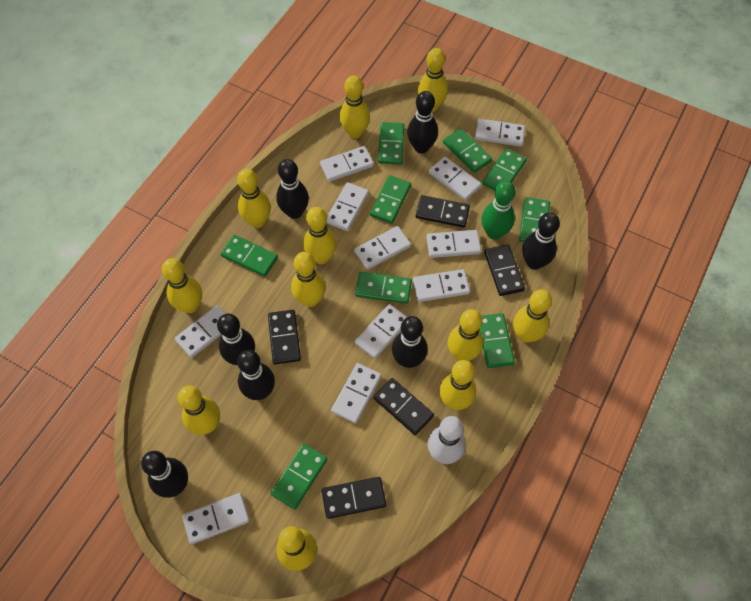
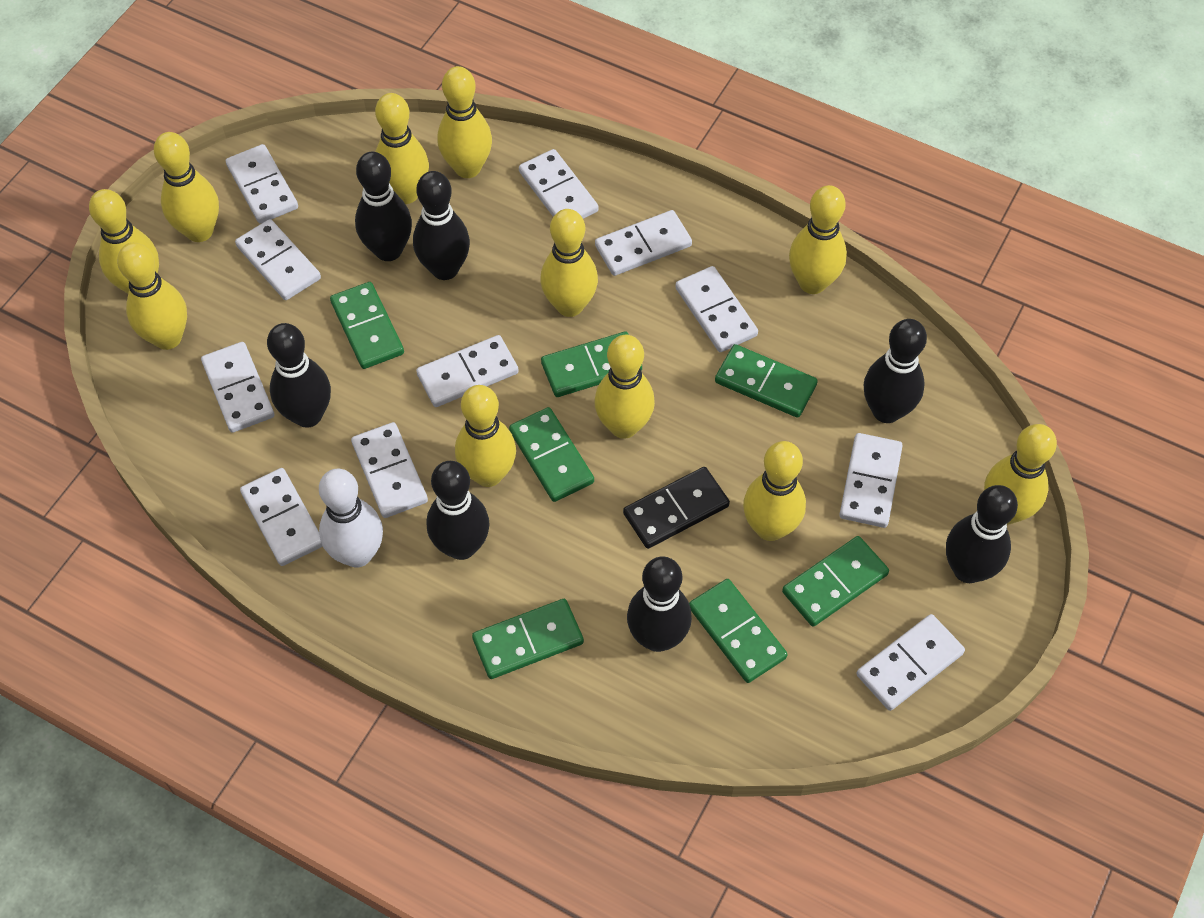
black domino: 5 -> 1
green bowling pin: 1 -> 0
green domino: 9 -> 7

